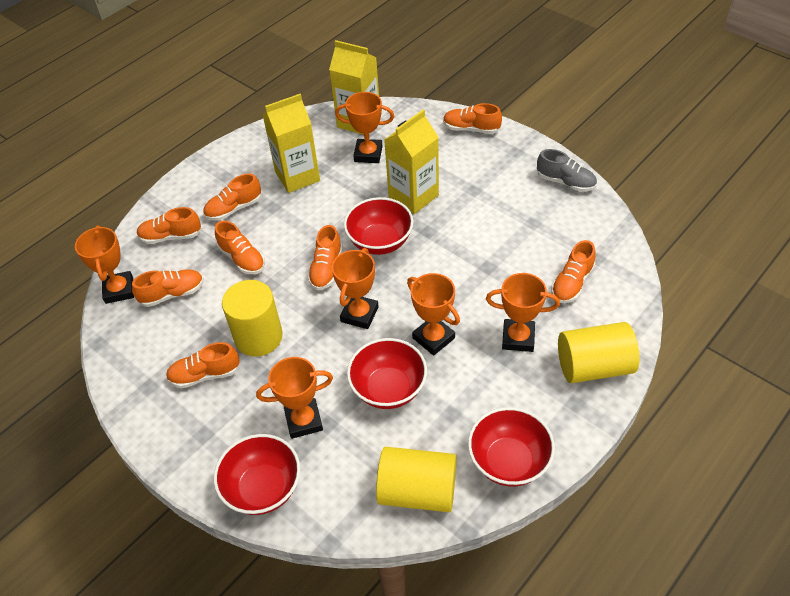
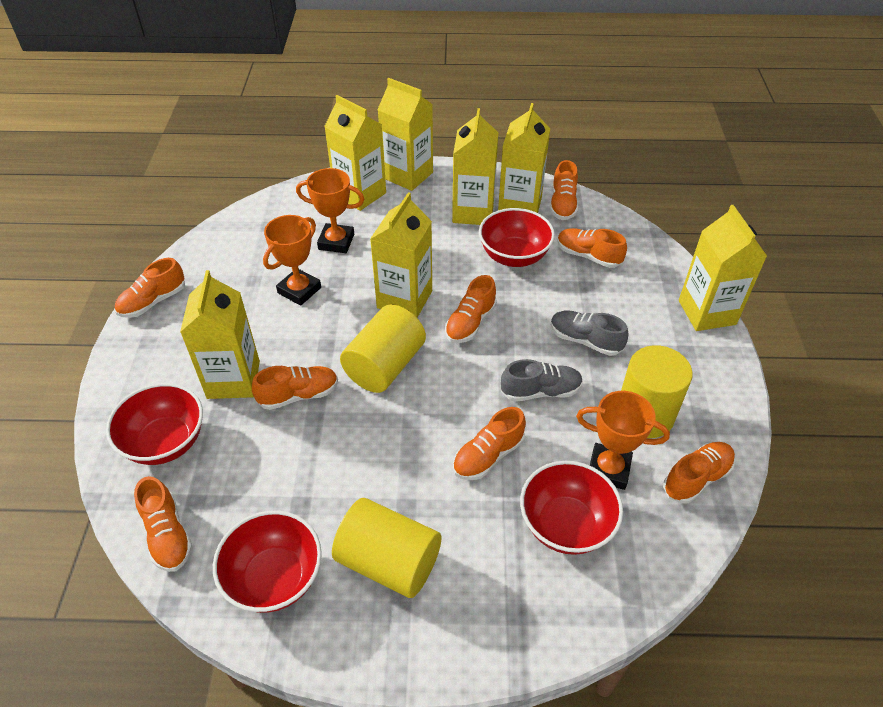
grey shoe: 1 -> 2
orange trophy: 6 -> 3
yellow carton: 3 -> 7

